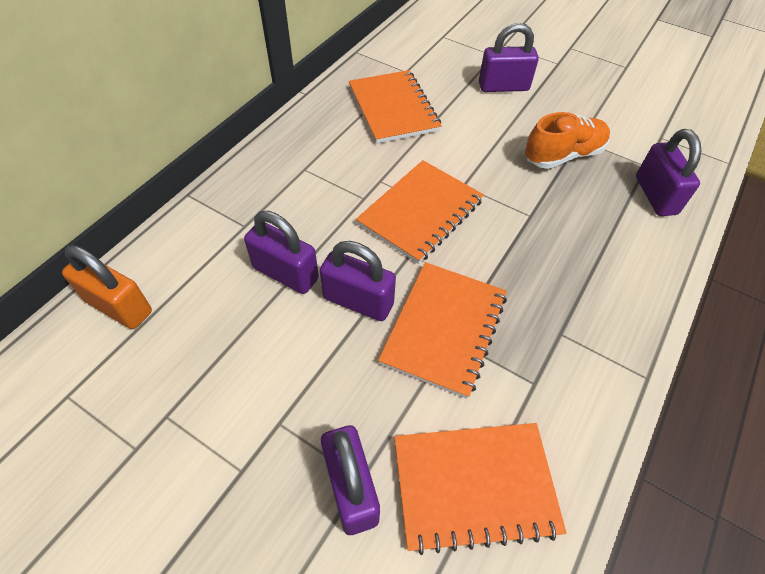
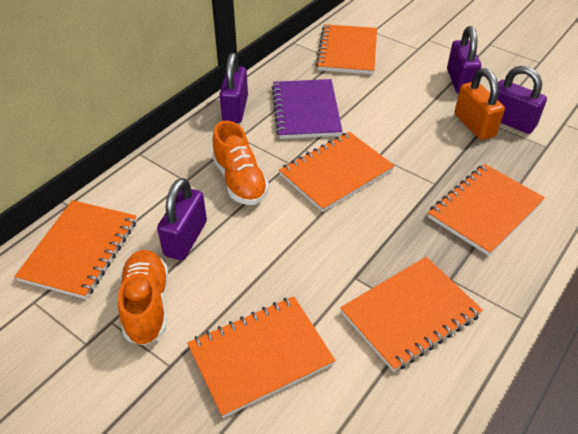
orange notebook: 4 -> 6
orange shoe: 1 -> 2
purple notebook: 0 -> 1
purple padlock: 5 -> 4

